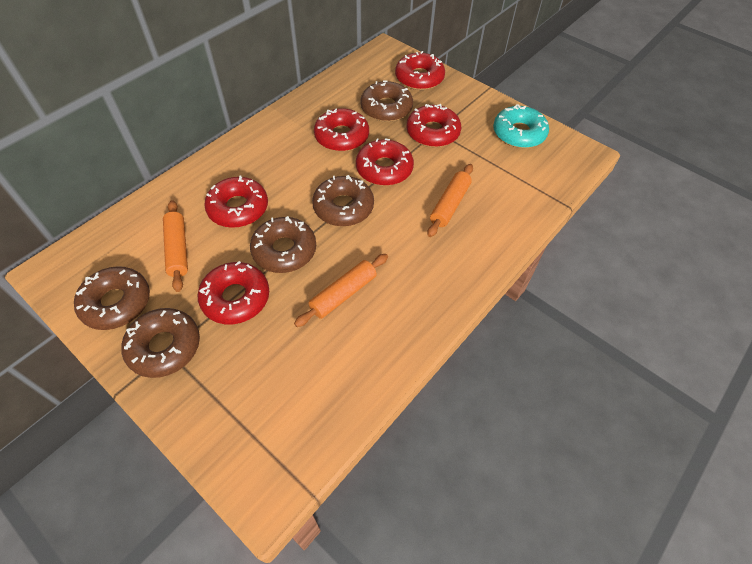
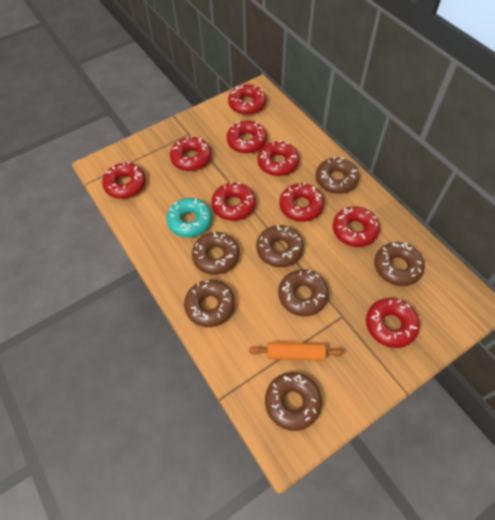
brown donut: 5 -> 7
orange rolling pin: 3 -> 1
red donut: 6 -> 9

